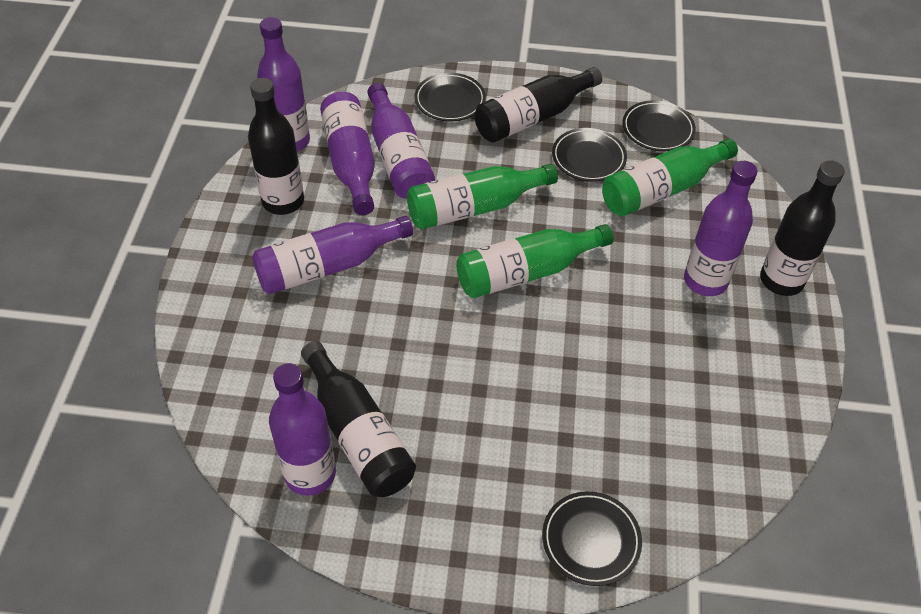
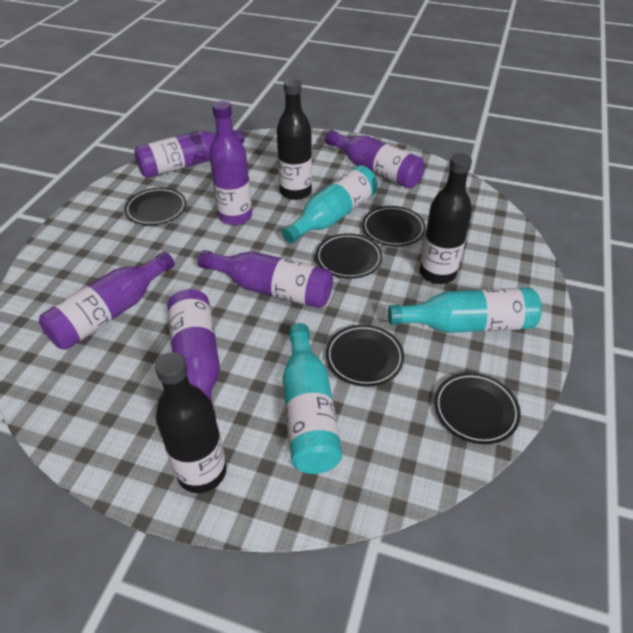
black bottle: 4 -> 3
black plate: 4 -> 5
green bottle: 3 -> 0
turquoise bottle: 0 -> 3

